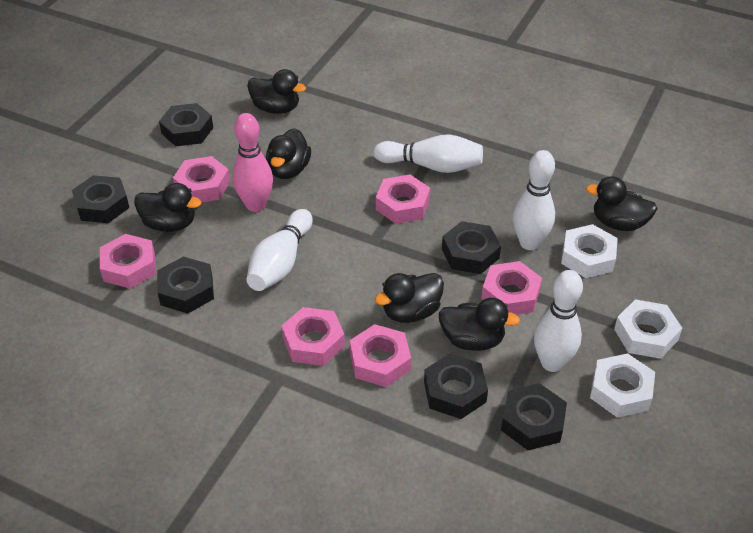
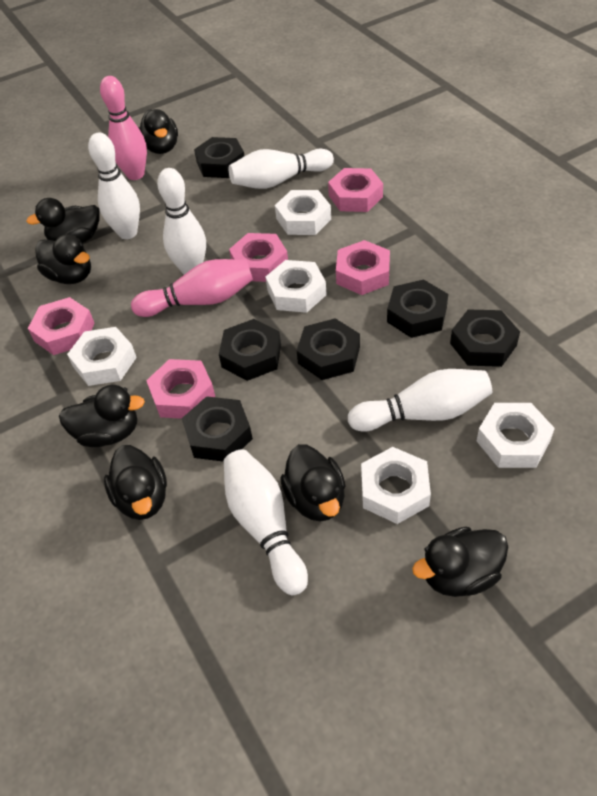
black duck: 6 -> 7
pink bowling pin: 1 -> 2
pink nut: 6 -> 5
white bowling pin: 4 -> 5
white nut: 3 -> 5

